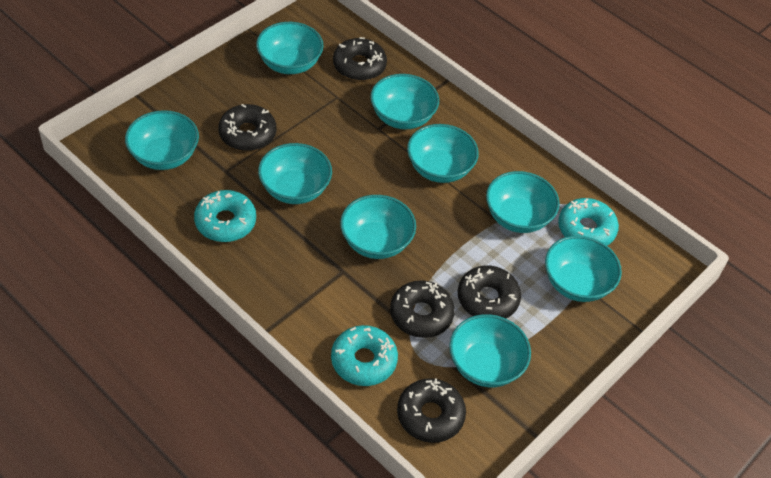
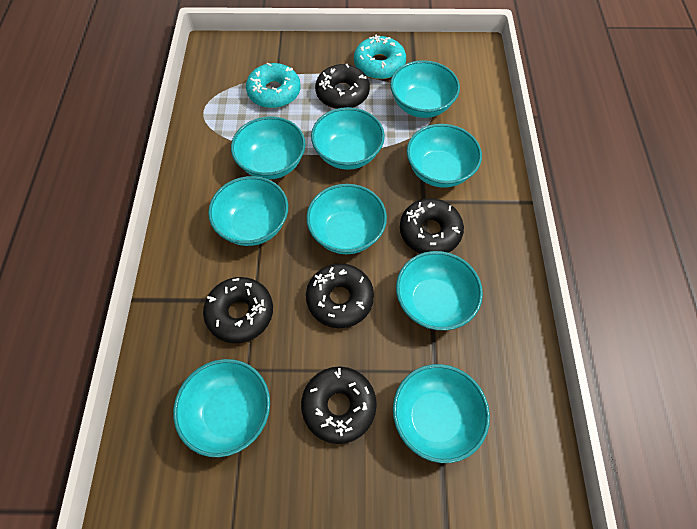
turquoise donut: 3 -> 2

